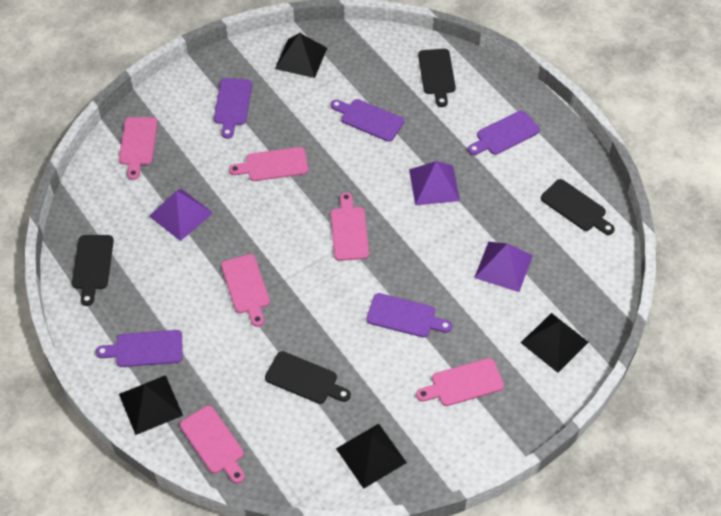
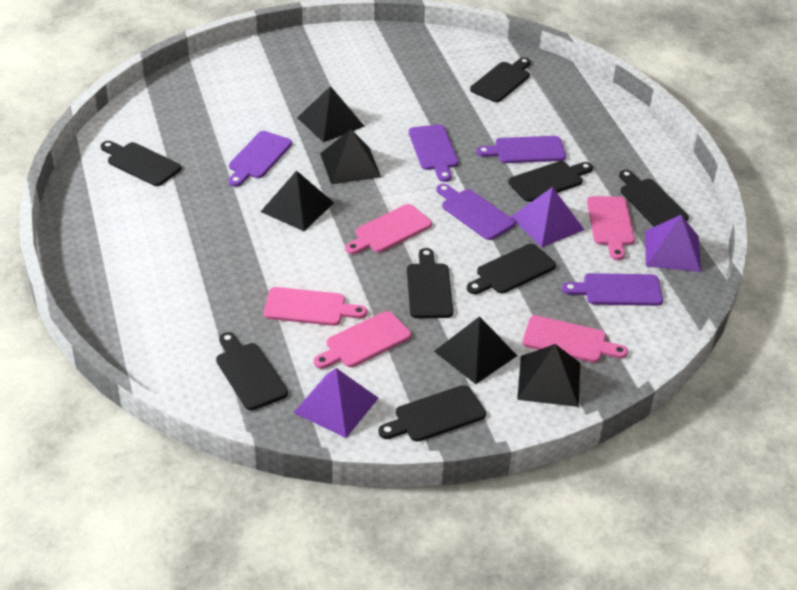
black cutting board: 4 -> 8
black pyramid: 4 -> 5
pink cutting board: 6 -> 5

